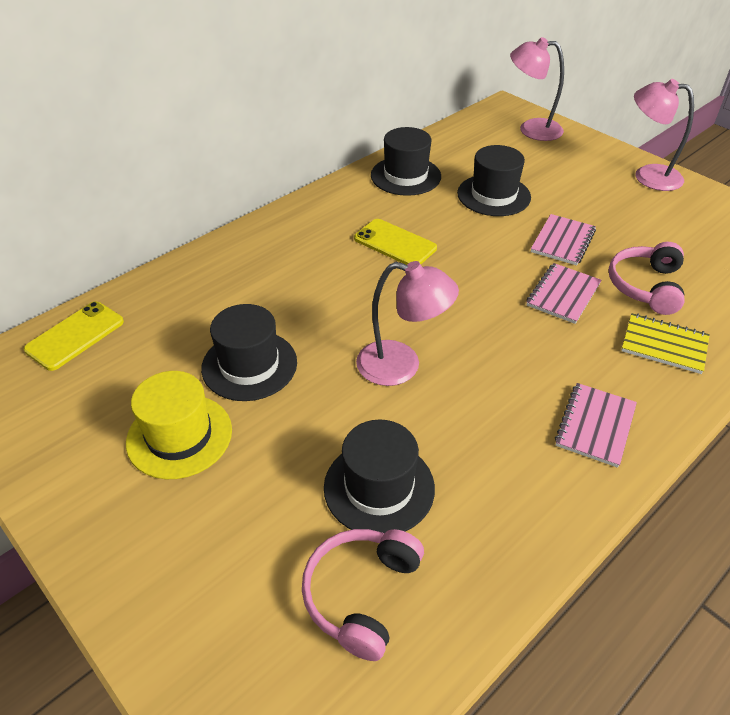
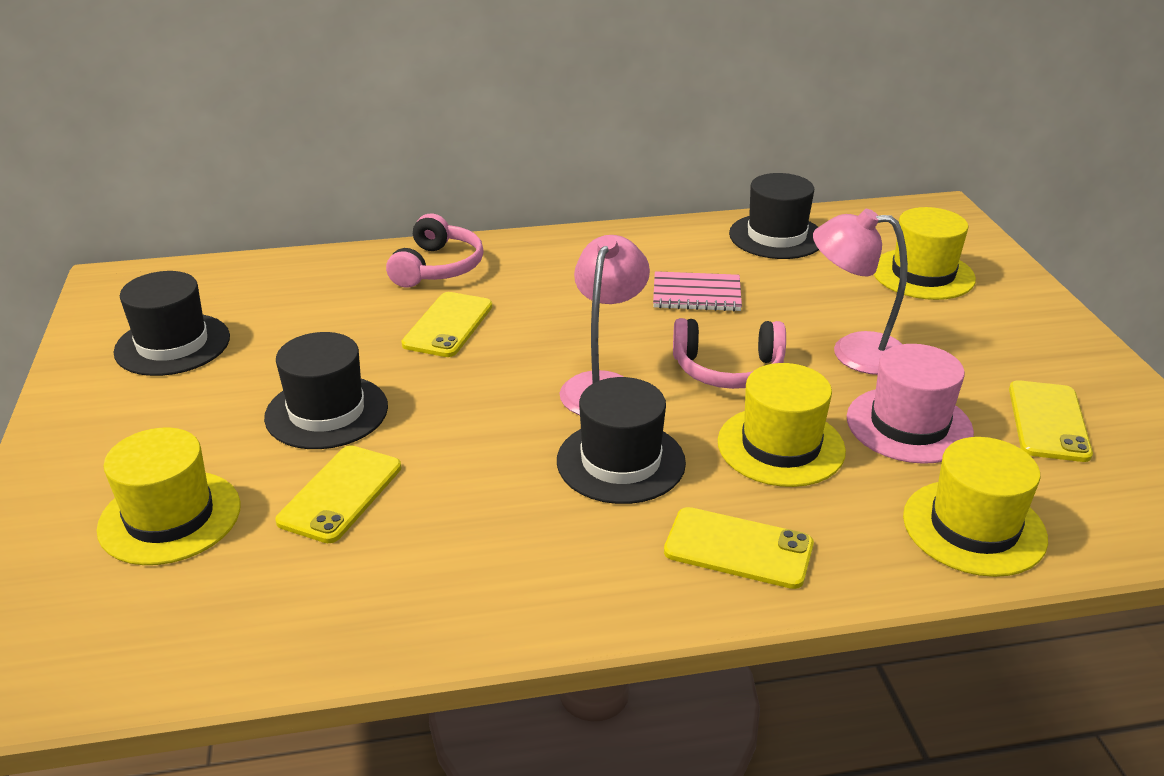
pink hat: 0 -> 1
pink lamp: 3 -> 2
pink notebook: 3 -> 1
yellow hat: 1 -> 4
yellow notebook: 1 -> 0
yellow phone: 2 -> 4

